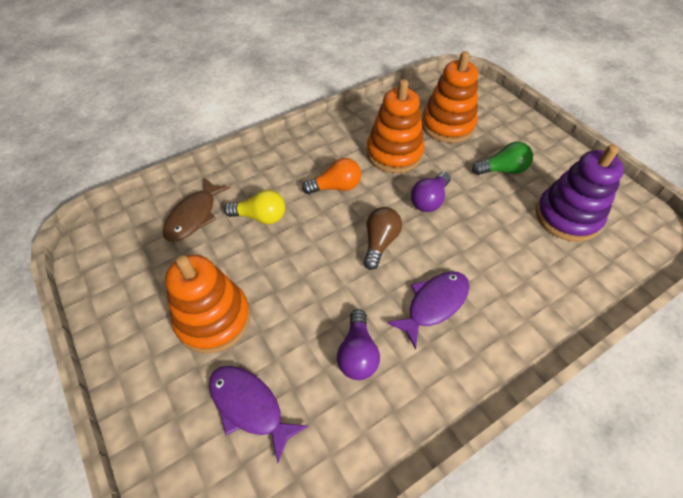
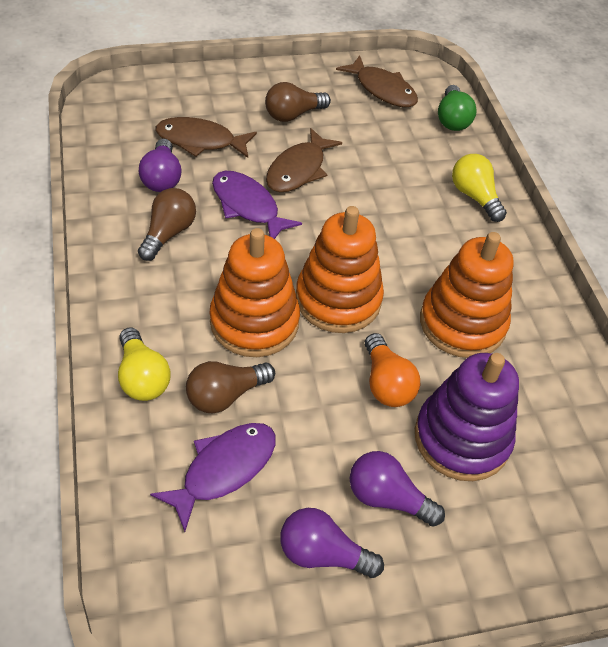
brown fish: 1 -> 3
brown light bulb: 1 -> 3
purple light bulb: 2 -> 3
yellow light bulb: 1 -> 2

